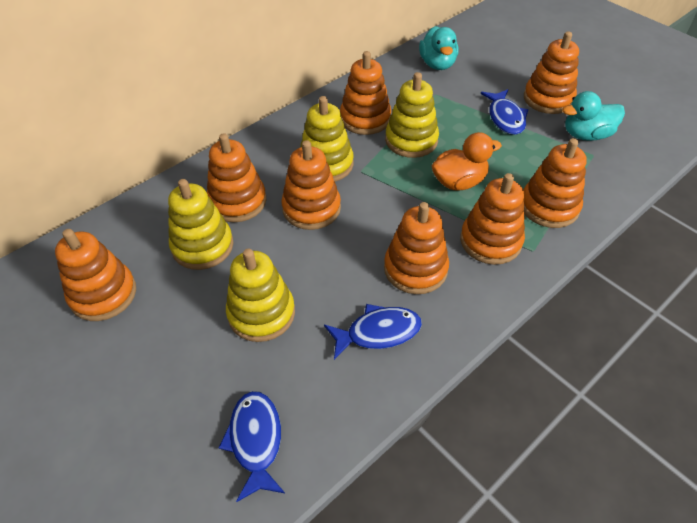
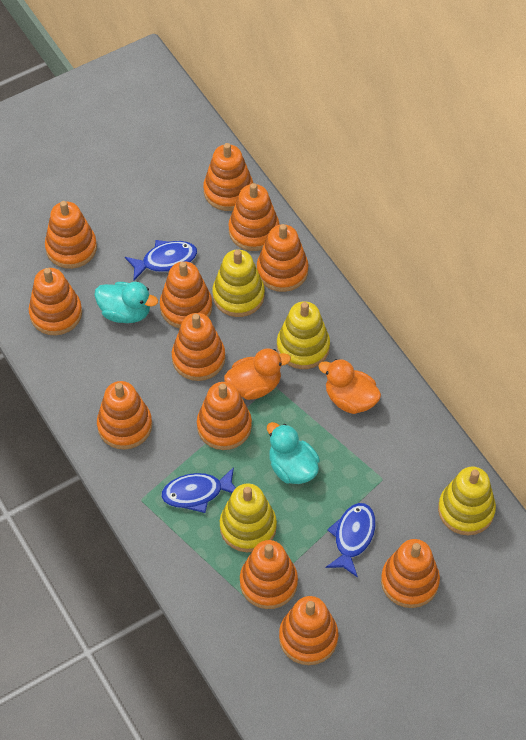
orange duck: 1 -> 2
orange stacking toy: 8 -> 12

